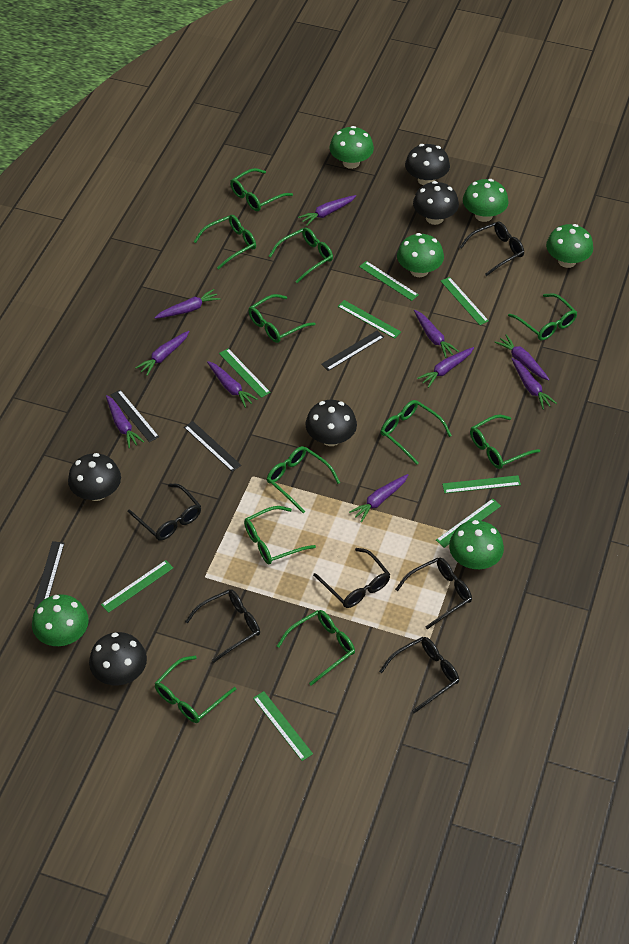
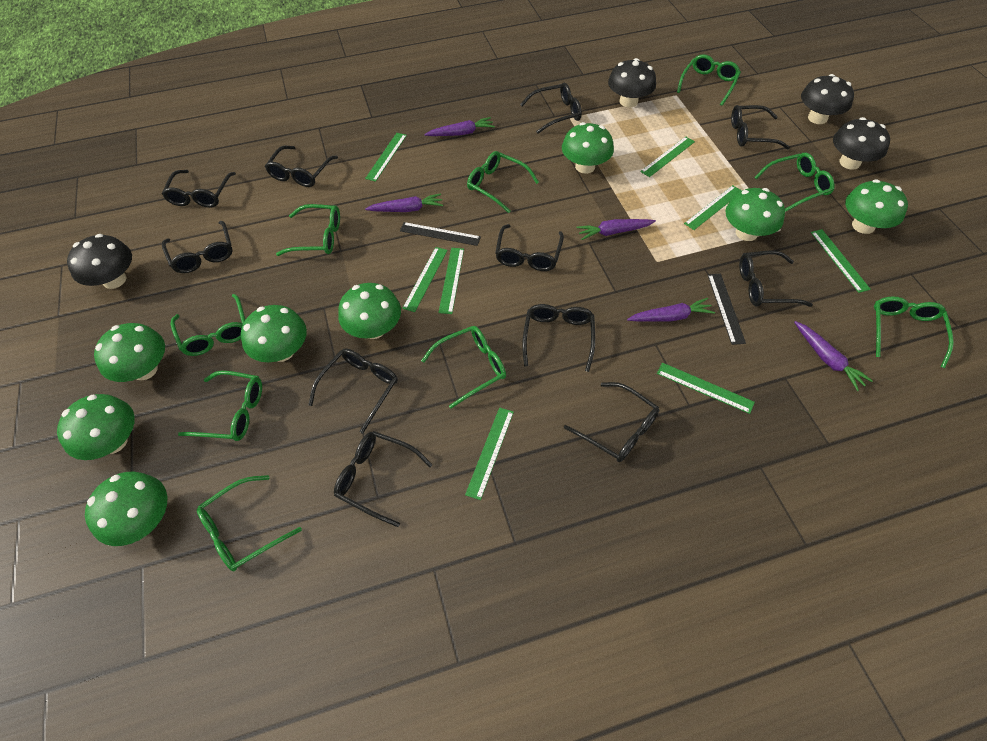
black glasses: 6 -> 11
black mushroom: 5 -> 4
black ruler: 4 -> 2
green glasses: 11 -> 9
green mushroom: 6 -> 8
purple carrot: 10 -> 5

